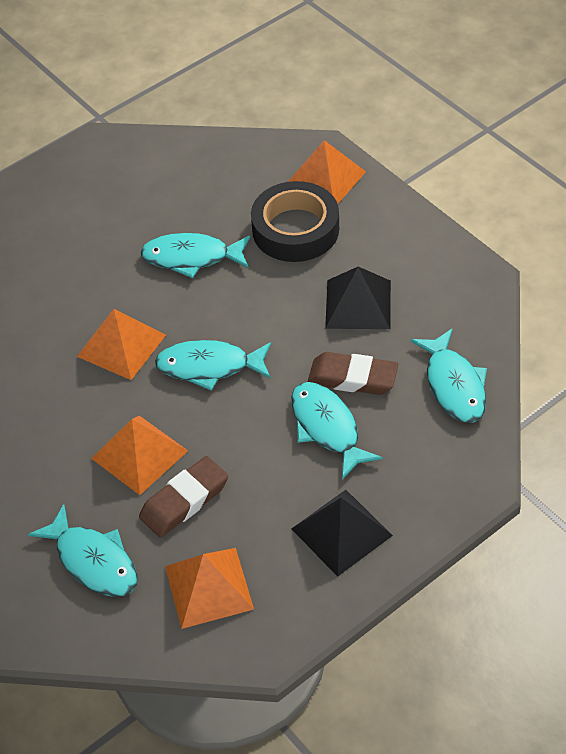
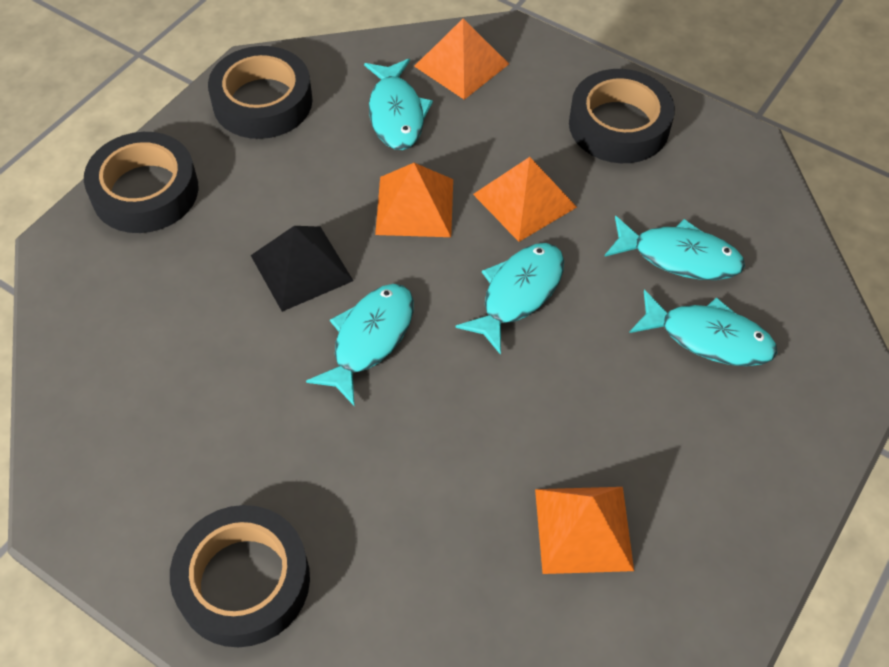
black pyramid: 2 -> 1
black tape: 1 -> 4
brown eraser: 2 -> 0

